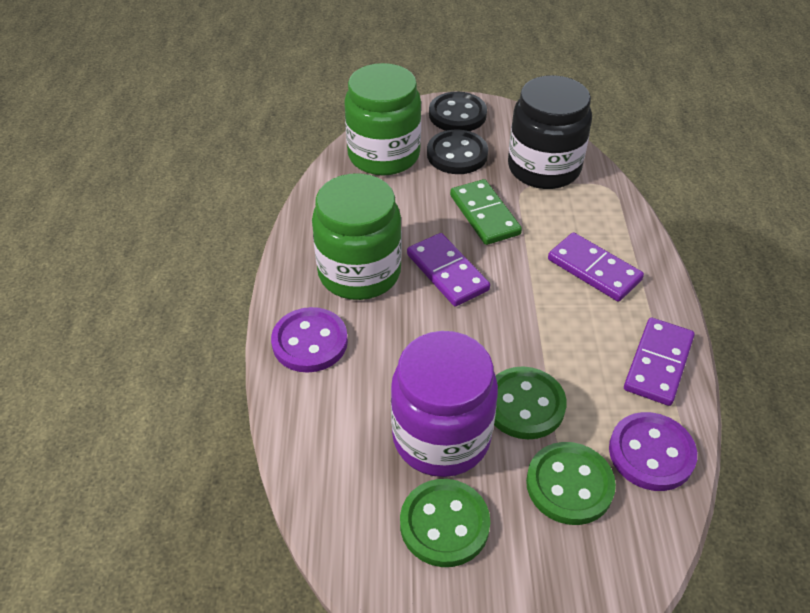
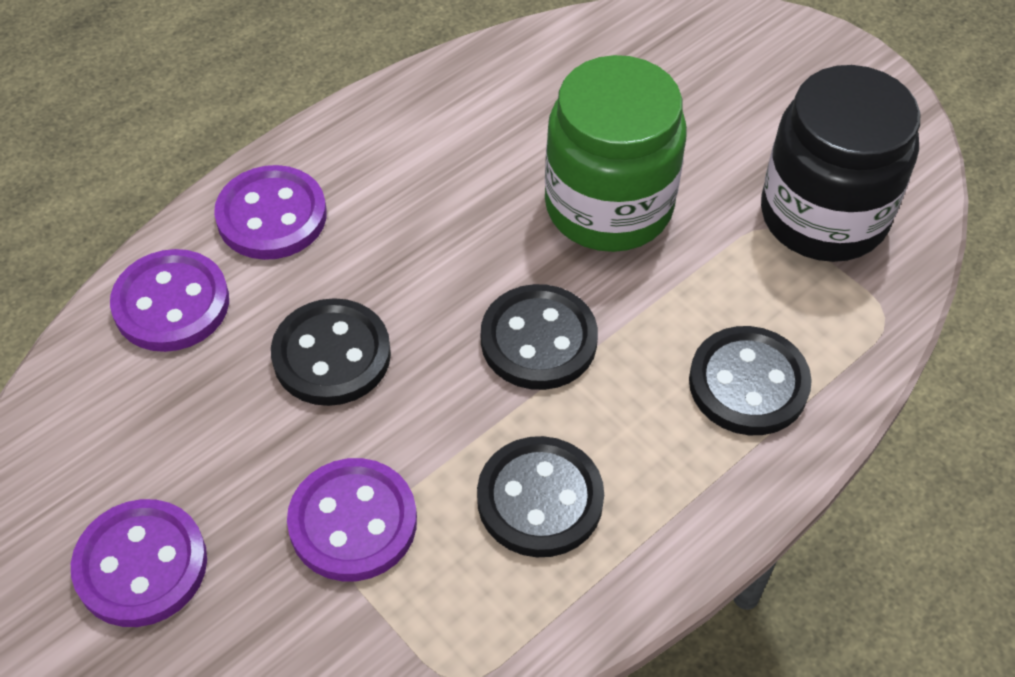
black button: 2 -> 4
green button: 3 -> 0
green domino: 1 -> 0
green jar: 2 -> 1
purple button: 2 -> 4
purple domino: 3 -> 0
purple jar: 1 -> 0

